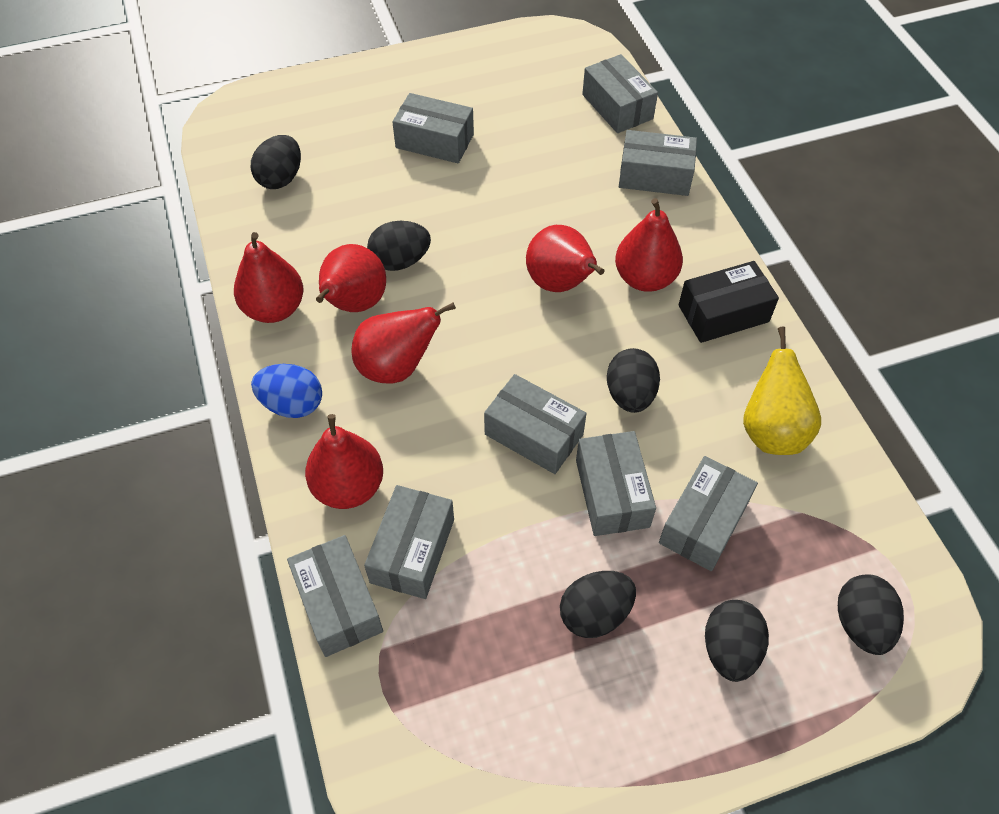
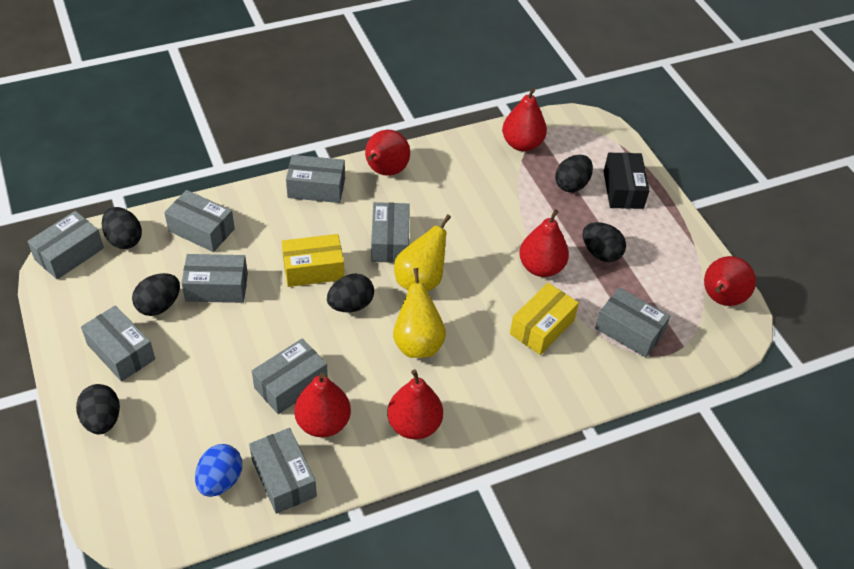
grey box: 8 -> 9
yellow box: 0 -> 2
yellow pear: 1 -> 2

